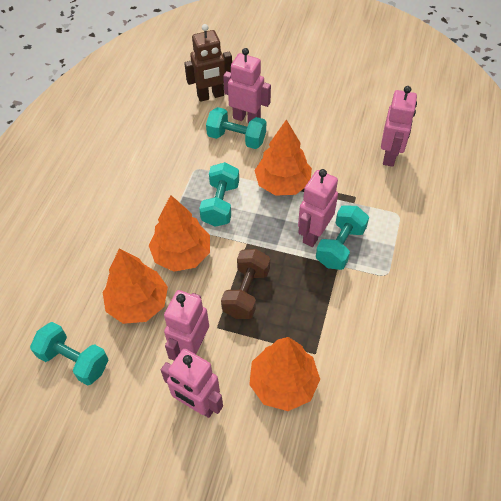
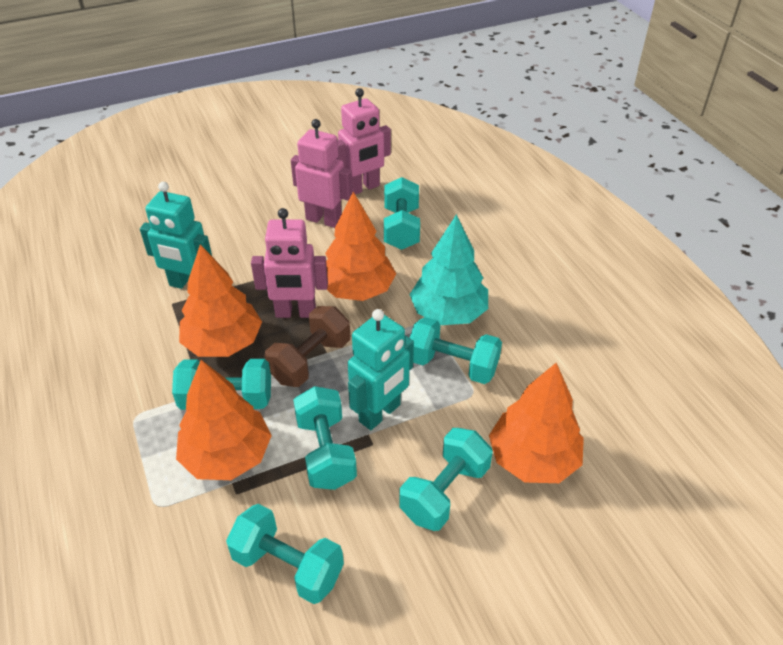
brown robot: 1 -> 0
pink robot: 5 -> 3
turquoise dumbbell: 4 -> 6
turquoise robot: 0 -> 2
turquoise tree: 0 -> 1

